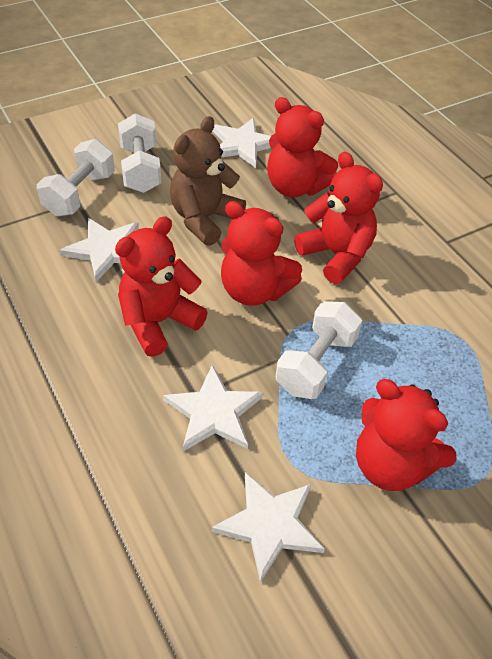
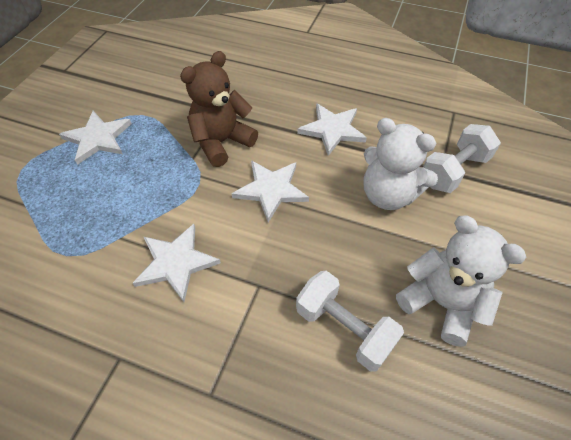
red teddy bear: 5 -> 0
white dumbbell: 3 -> 2
white teddy bear: 0 -> 2

